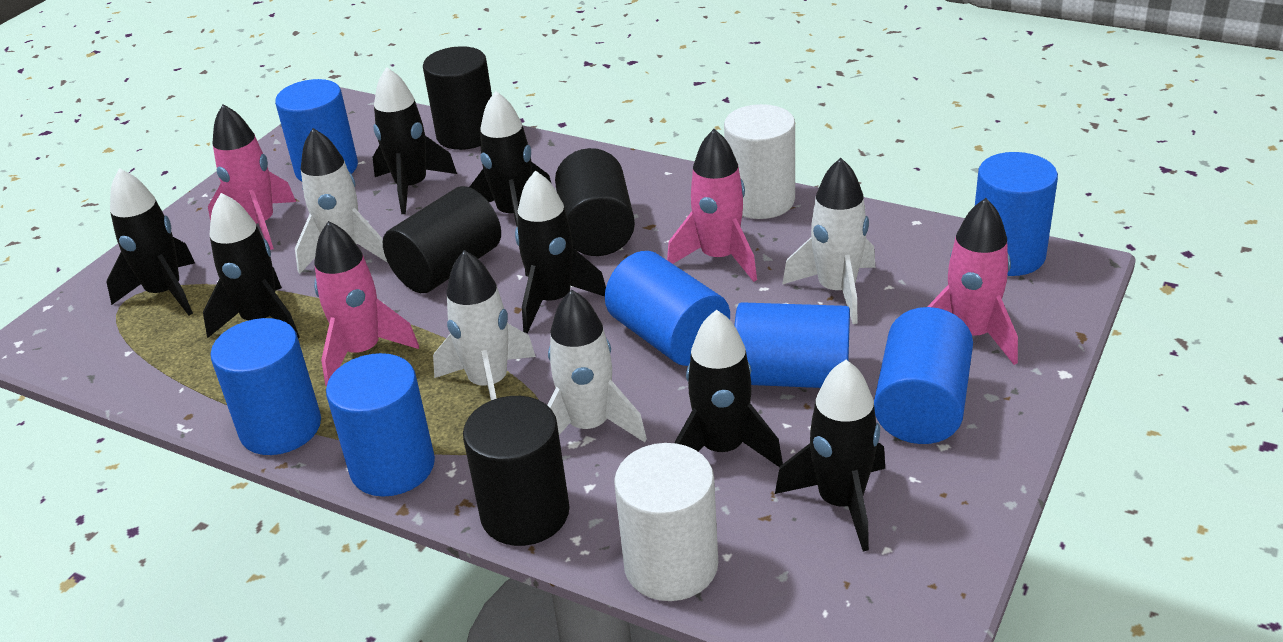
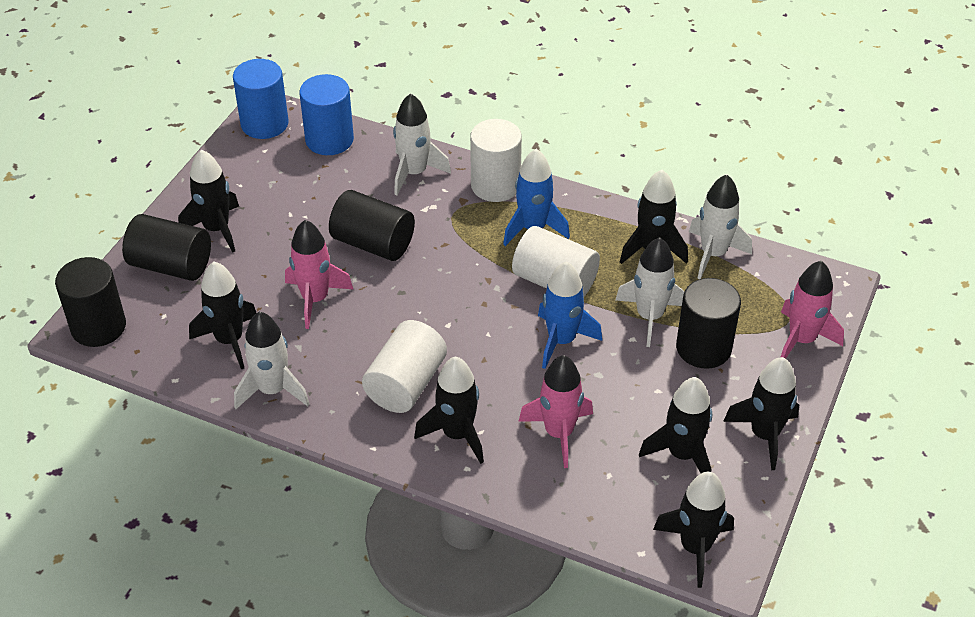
blue cylinder: 7 -> 2
blue rocket: 0 -> 2
pink rocket: 4 -> 3
white cylinder: 2 -> 3

